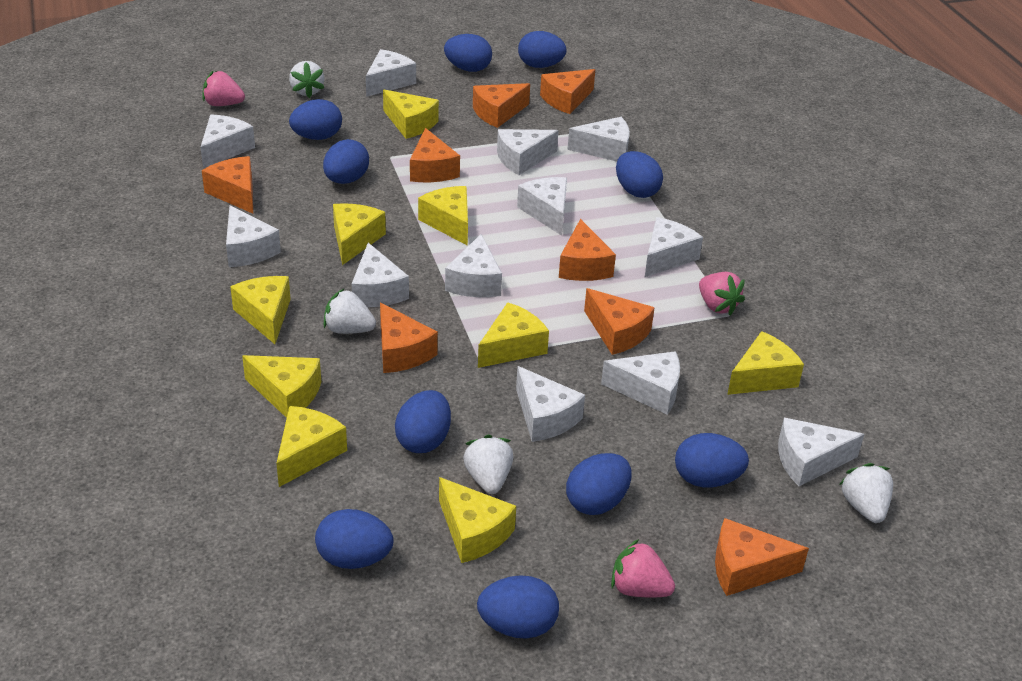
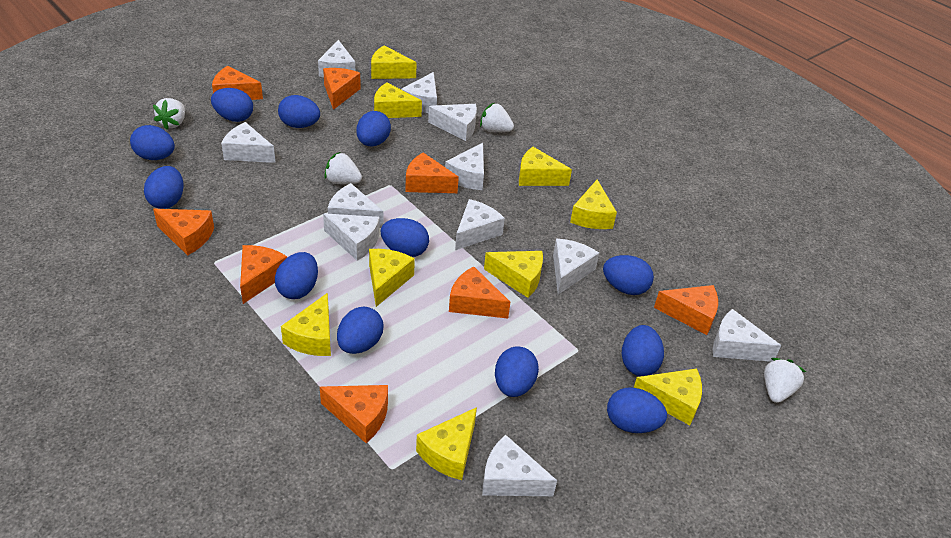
blue egg: 10 -> 12
pink strawberry: 3 -> 0
white cheese: 12 -> 11

